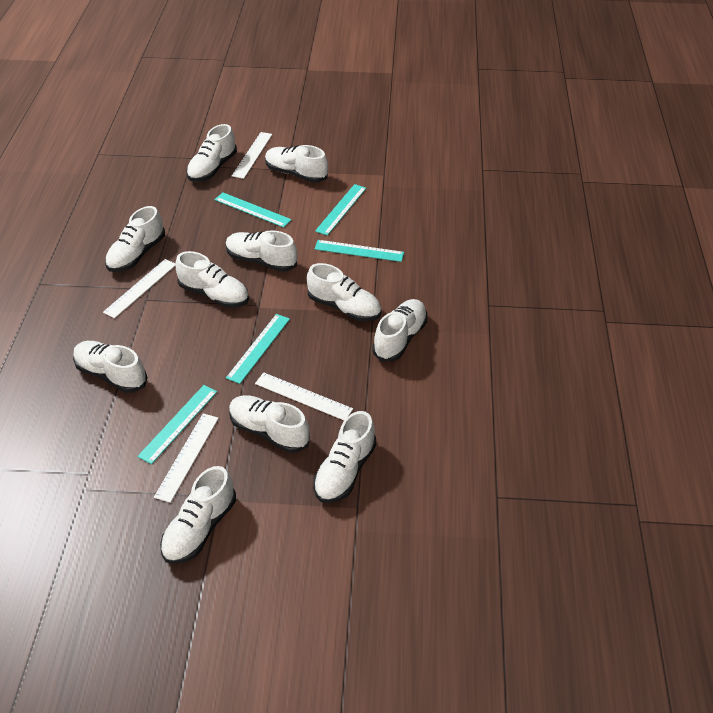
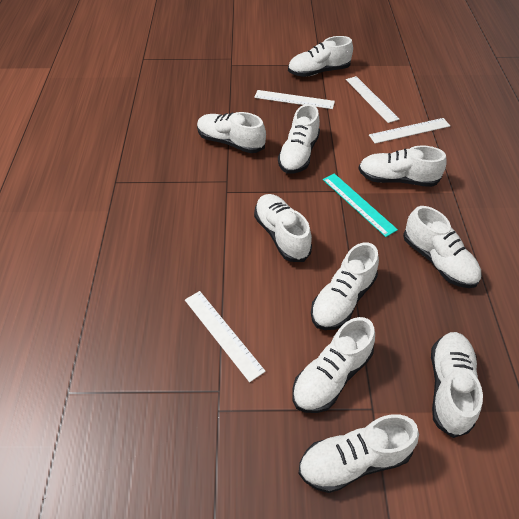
turquoise ruler: 5 -> 1
white shoe: 11 -> 10

